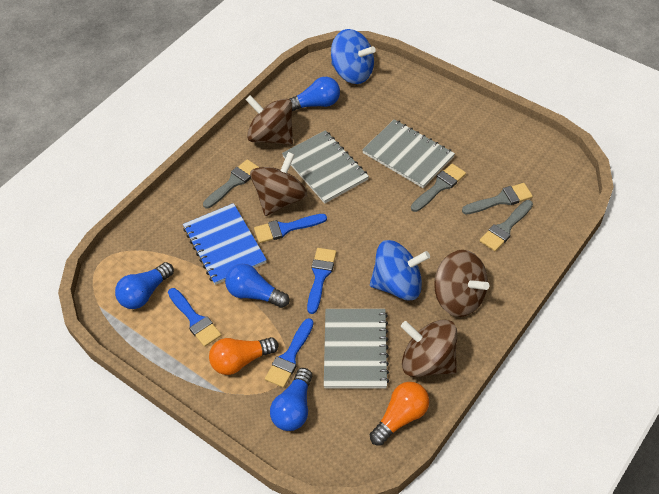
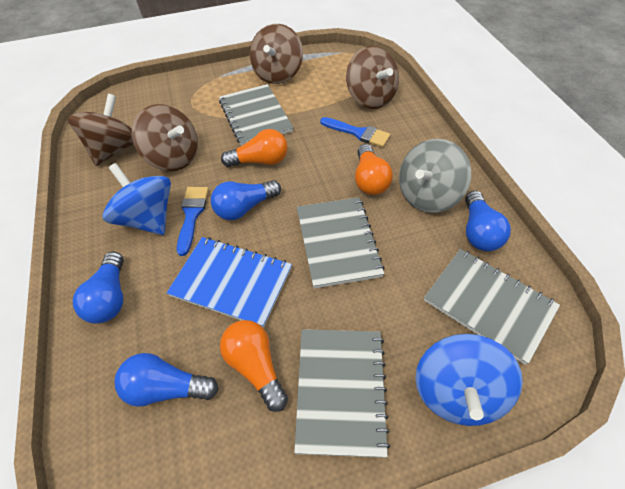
blue brush: 4 -> 2
grey brush: 4 -> 0
grey notebook: 3 -> 4
grey spinning top: 0 -> 1
orange light bulb: 2 -> 3

